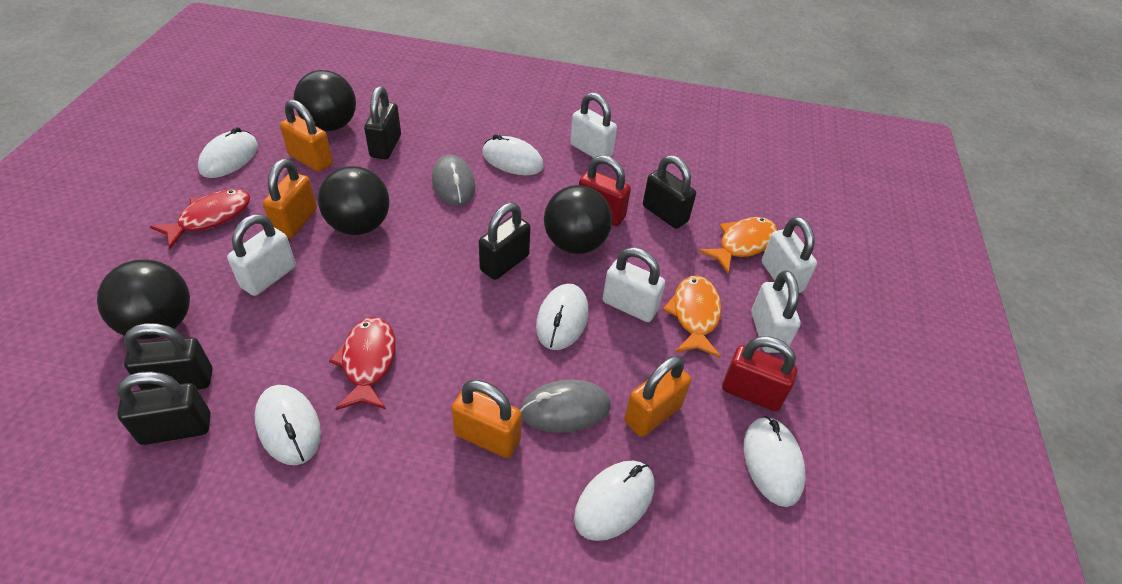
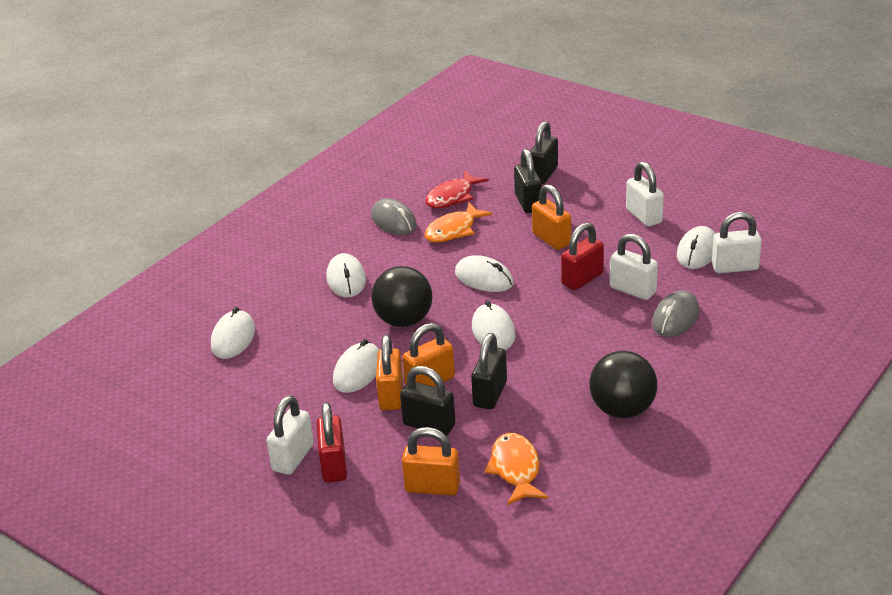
black ball: 4 -> 2
black padlock: 5 -> 4
red fish: 2 -> 1
white padlock: 5 -> 4

